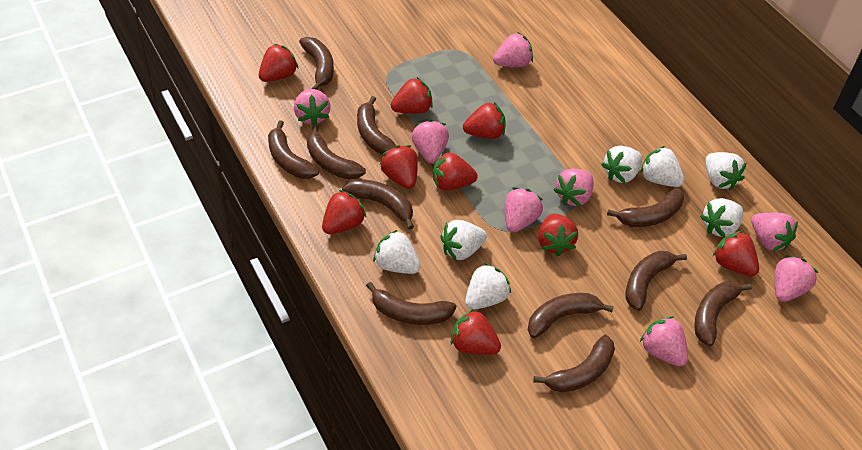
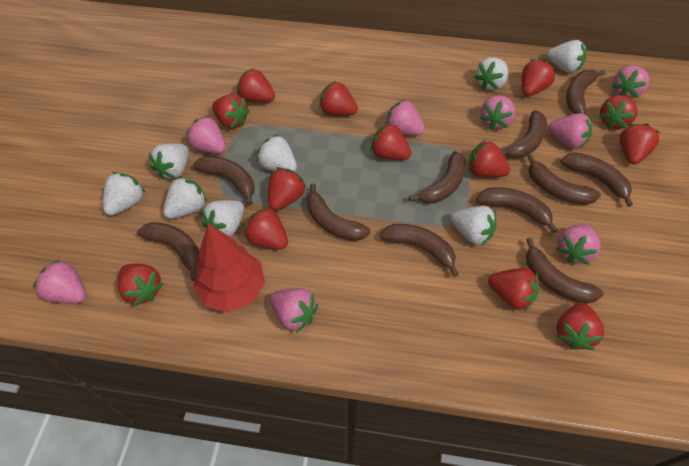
red strawberry: 9 -> 13
red tree: 0 -> 1
white strawberry: 7 -> 8

